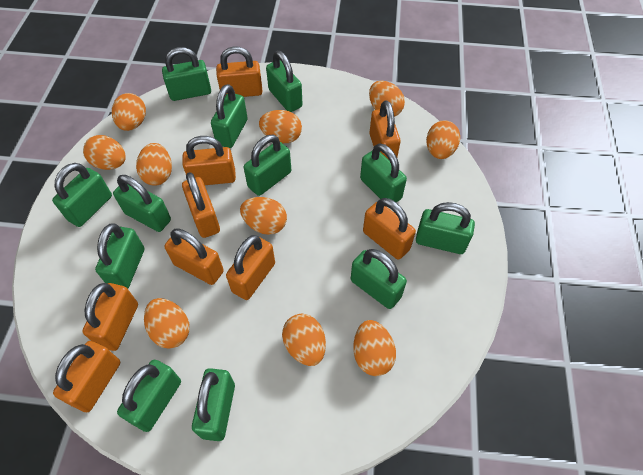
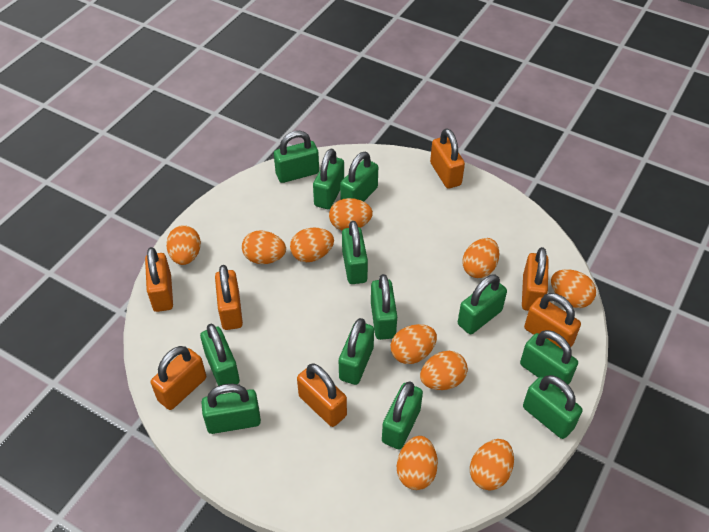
orange padlock: 9 -> 7

